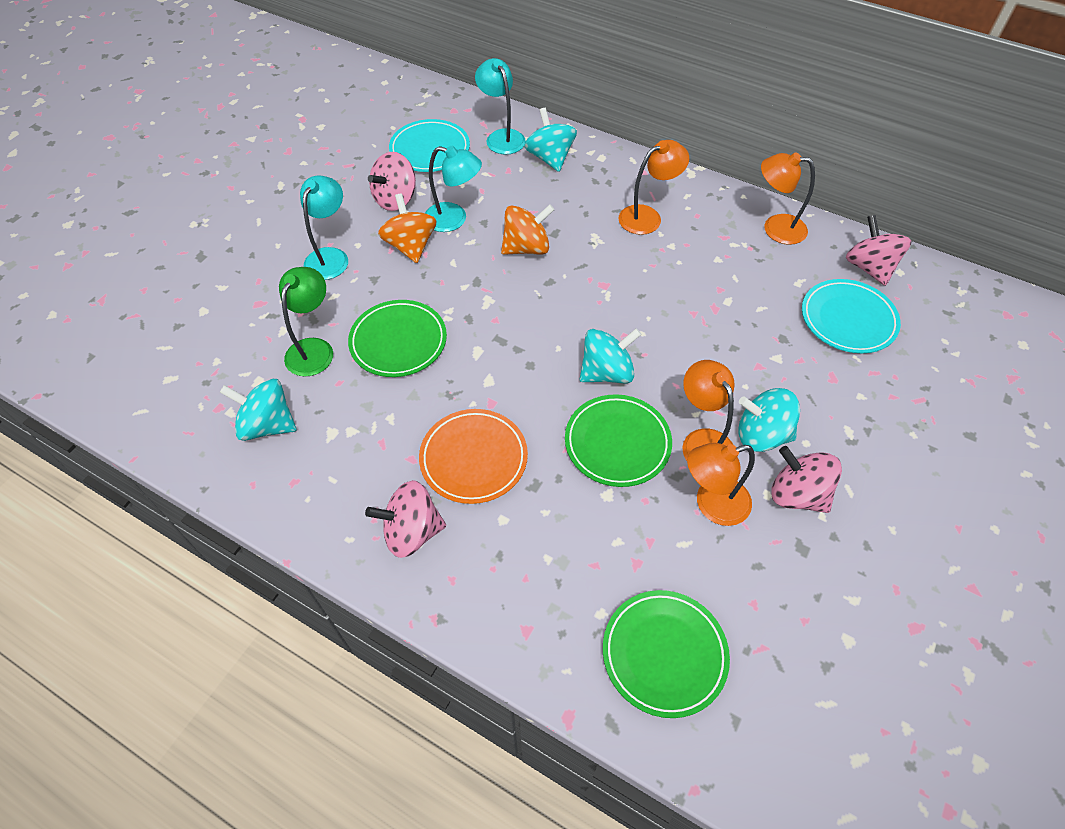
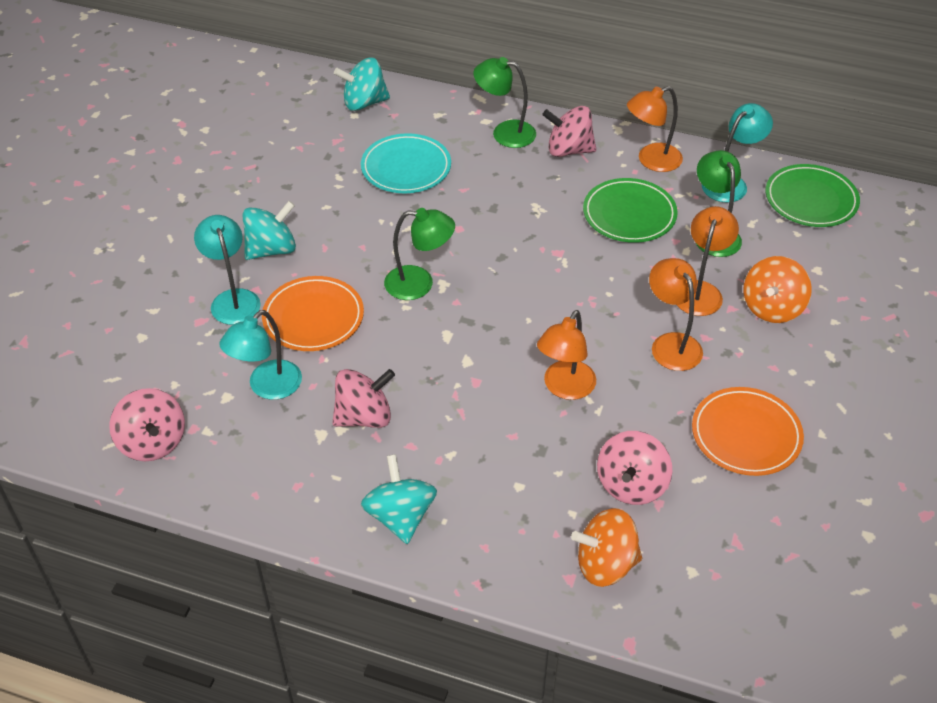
green lamp: 1 -> 3
green plate: 3 -> 2
orange plate: 1 -> 2
turquoise plate: 2 -> 1
turquoise spinning top: 4 -> 3

